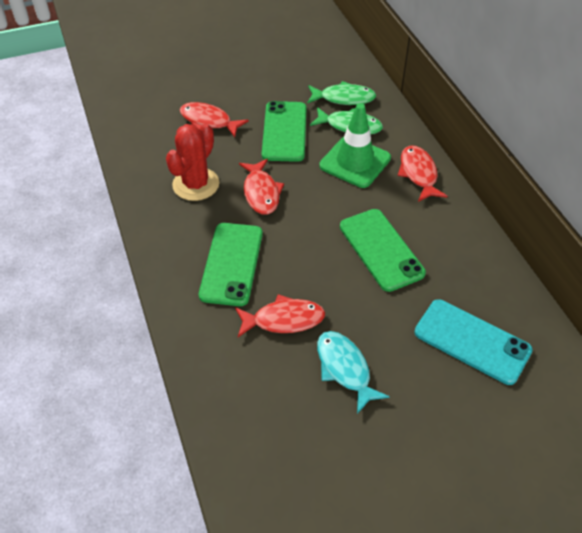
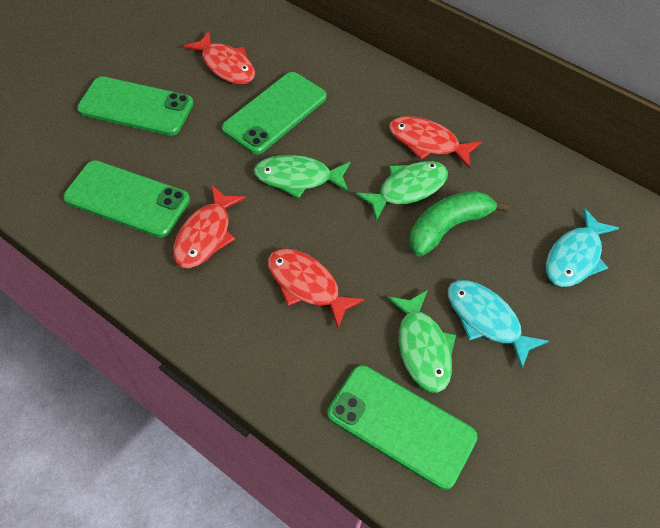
green banana: 0 -> 1
green fish: 2 -> 3
green phone: 3 -> 4
green traffic cone: 1 -> 0
red cactus: 1 -> 0
turquoise fish: 1 -> 2
turquoise phone: 1 -> 0

